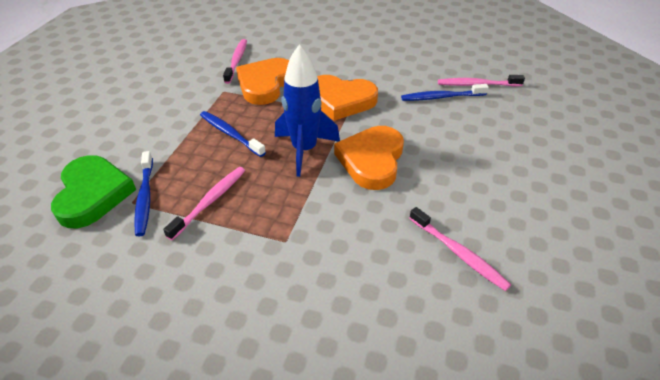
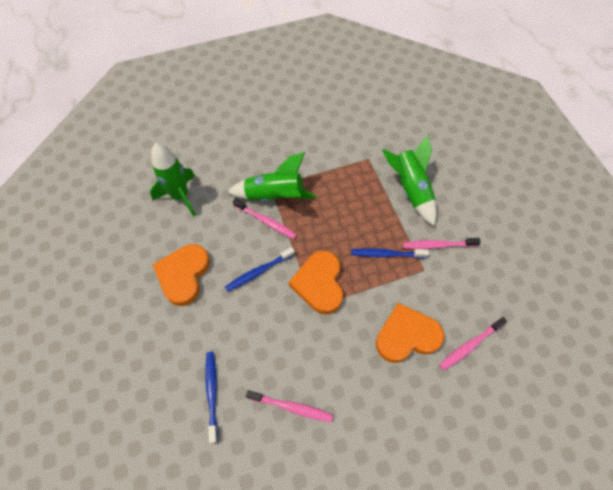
blue rocket: 1 -> 0
green heart: 1 -> 0
green rocket: 0 -> 3

